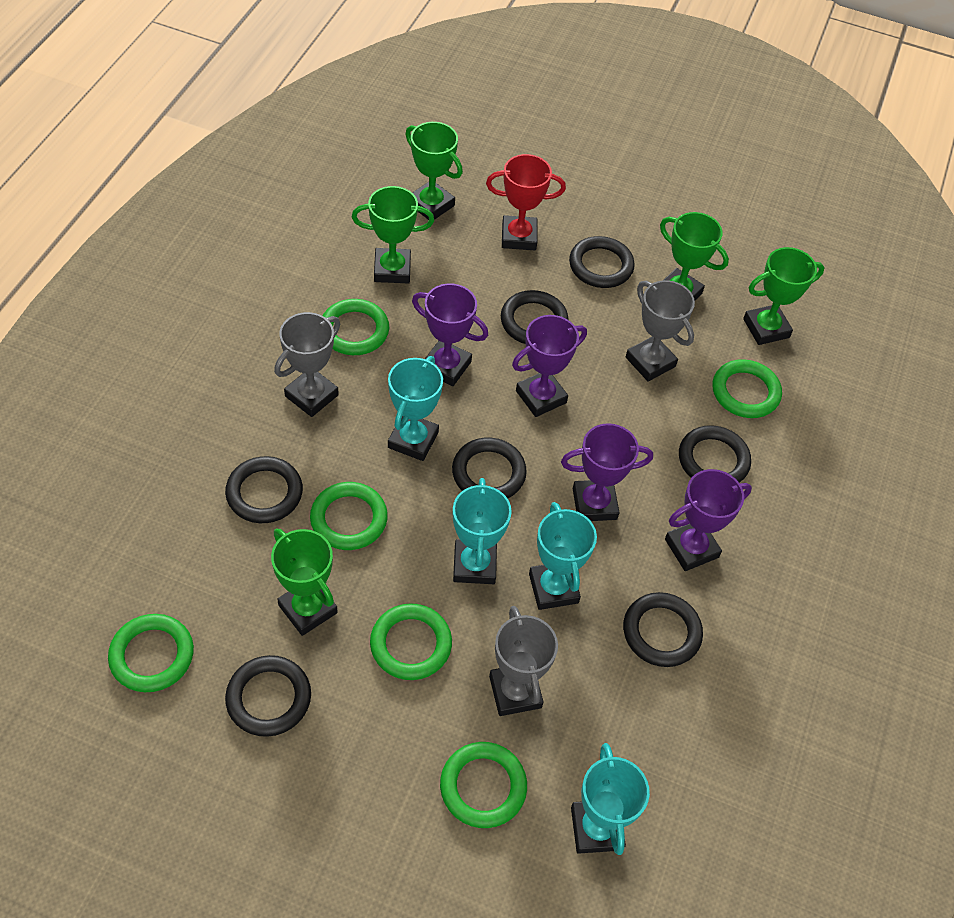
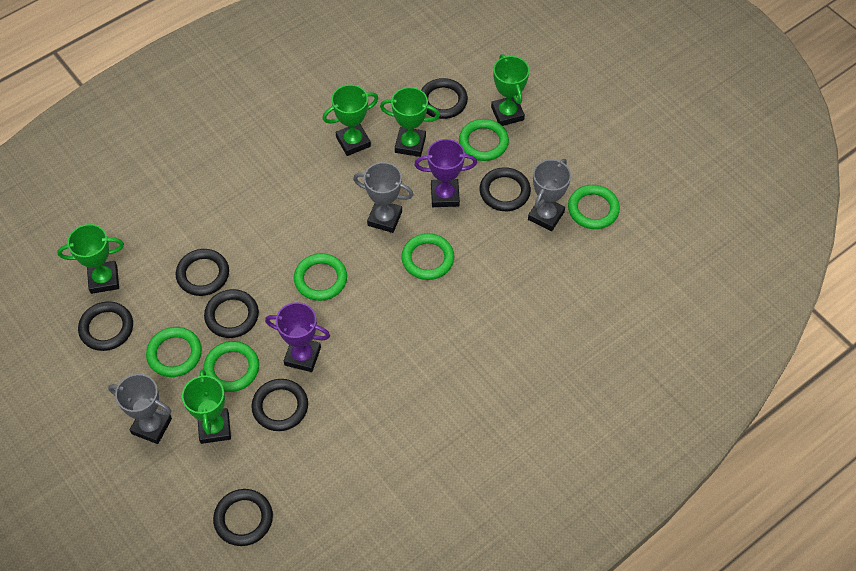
purple trophy: 4 -> 2
red trophy: 1 -> 0
turquoise trophy: 4 -> 0

